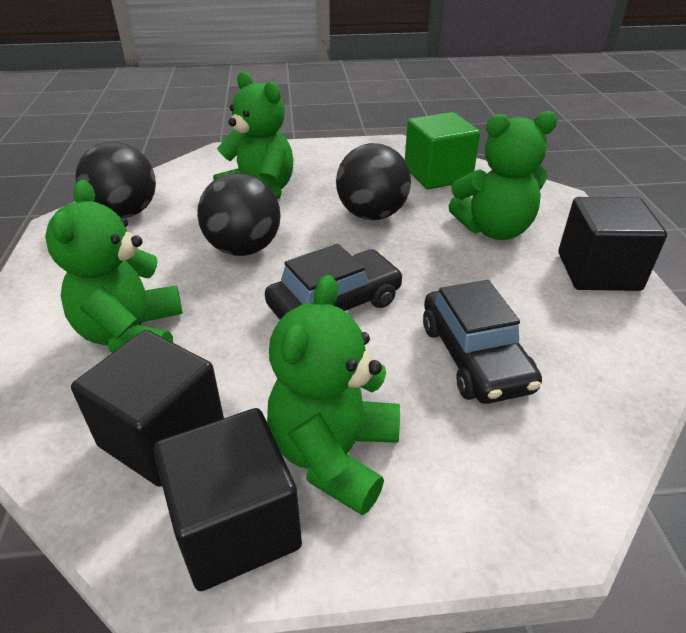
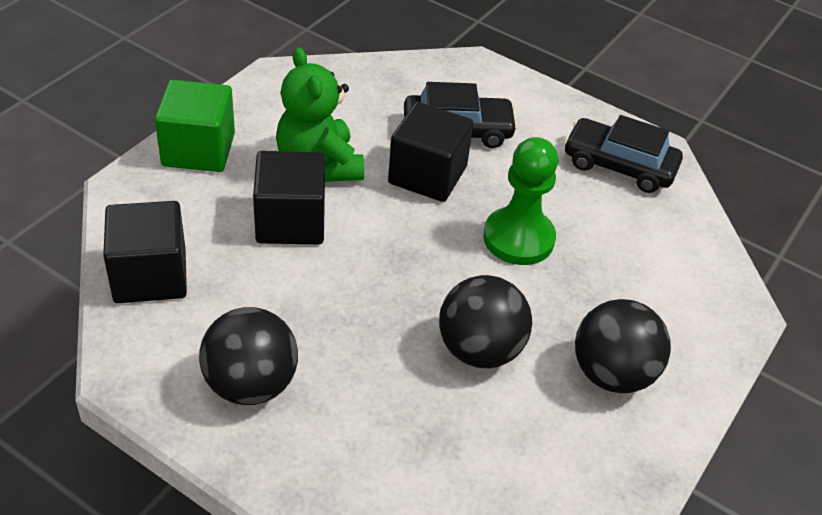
green pawn: 0 -> 1
green teddy bear: 4 -> 1

